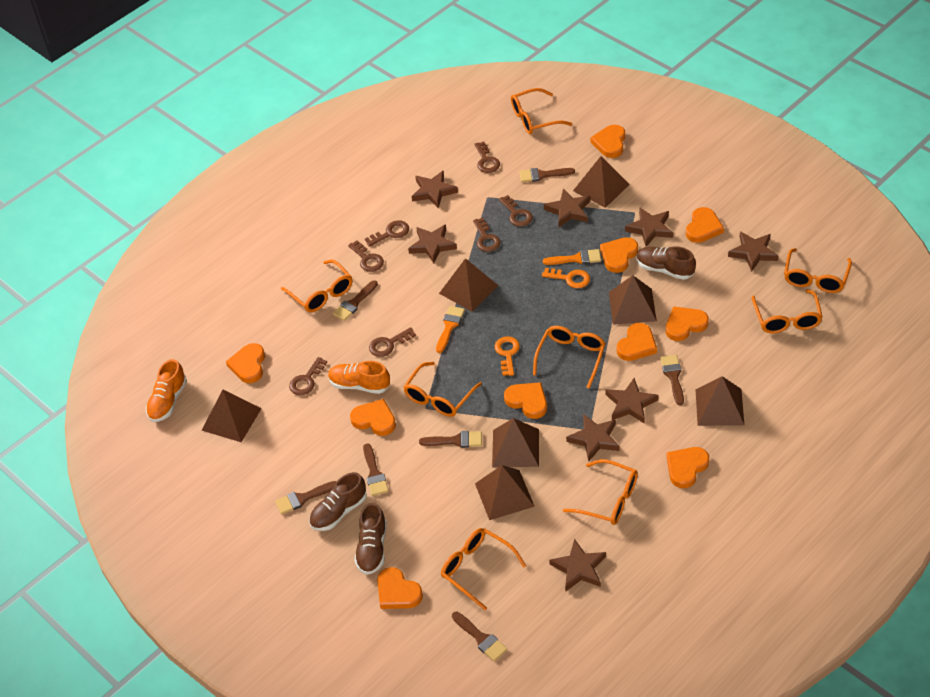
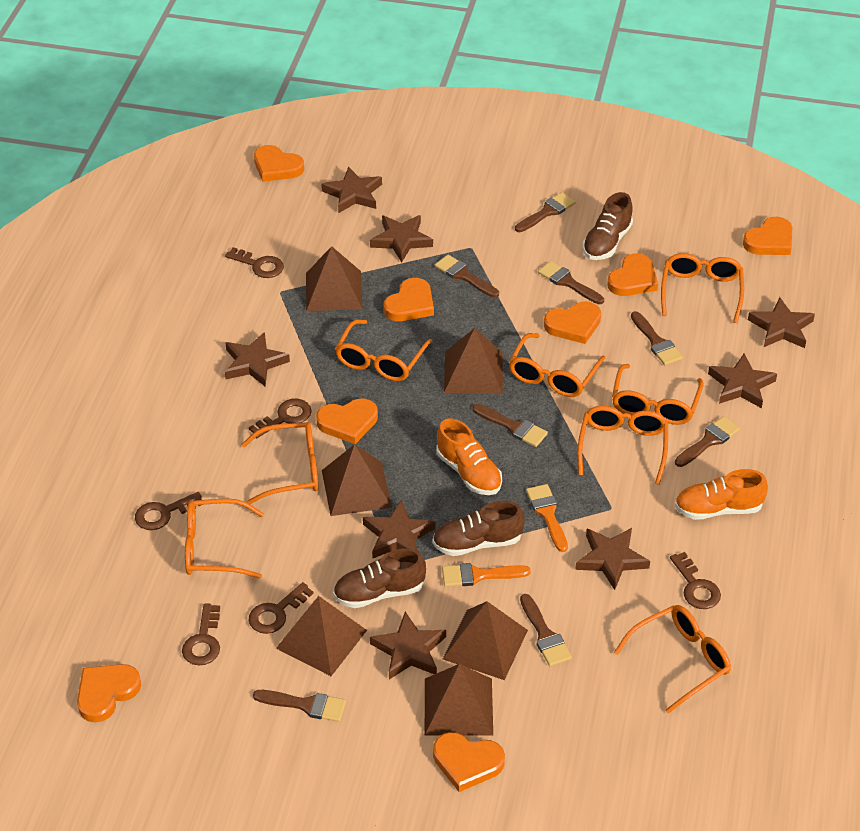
brown brush: 7 -> 8
brown key: 7 -> 6
brown pyramid: 7 -> 6
orange heart: 10 -> 8
orange key: 2 -> 0

